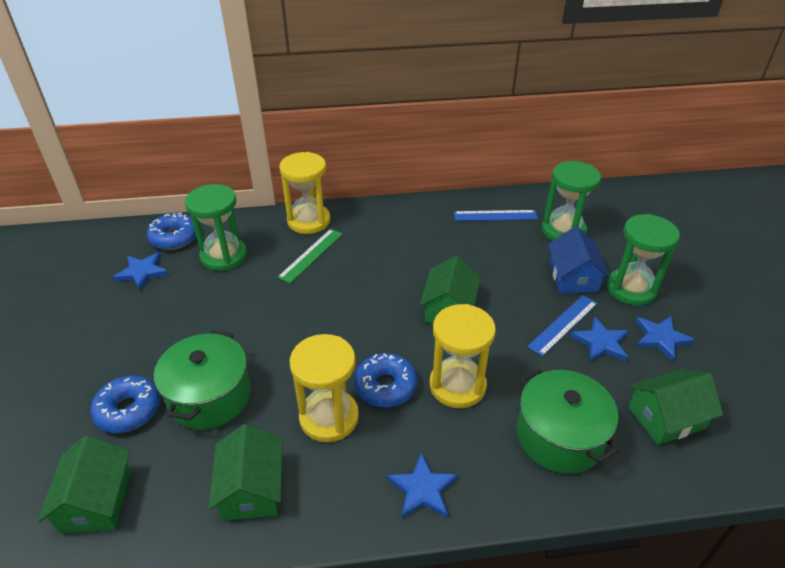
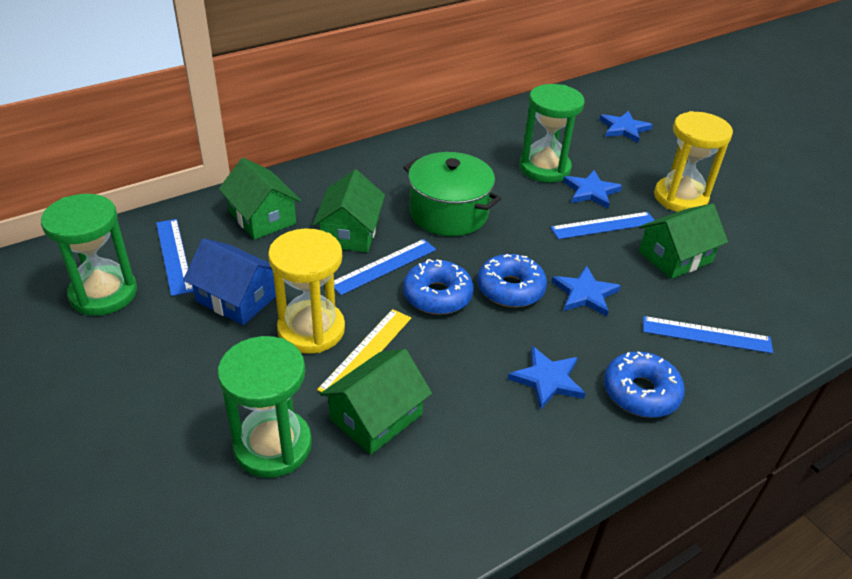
blue ruler: 2 -> 4
green pot: 2 -> 1
green ruler: 1 -> 0
yellow hourglass: 3 -> 2
yellow ruler: 0 -> 1

